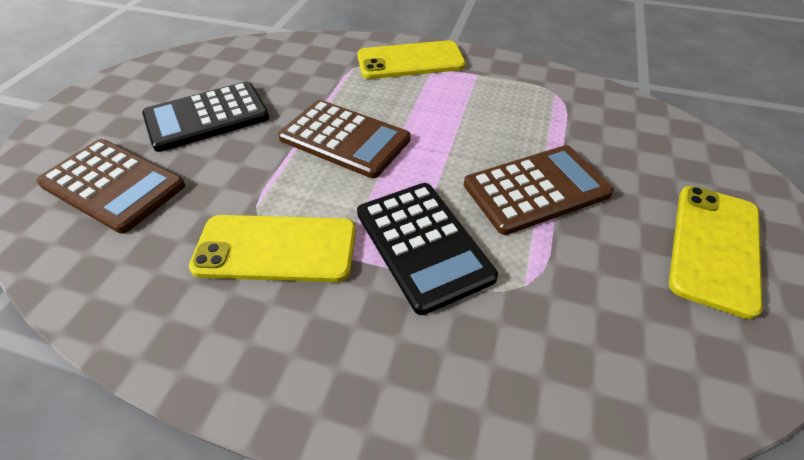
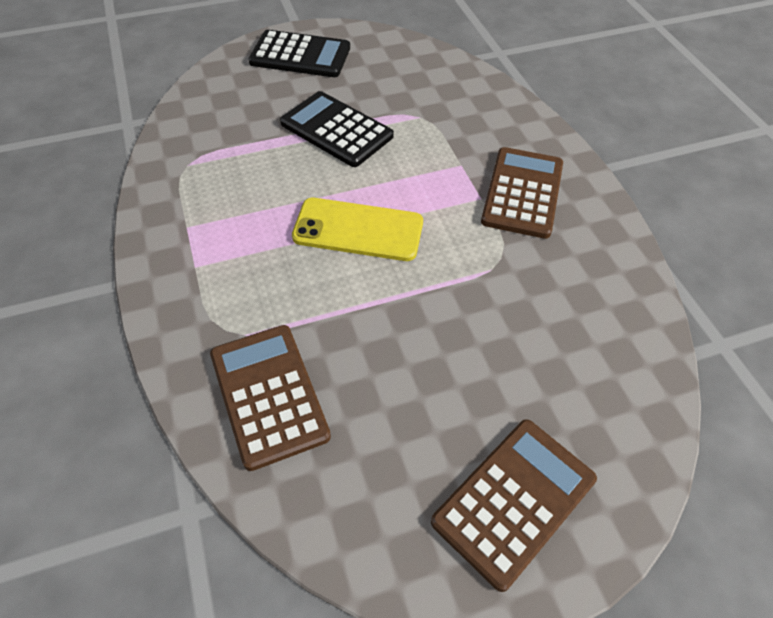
yellow phone: 3 -> 1

